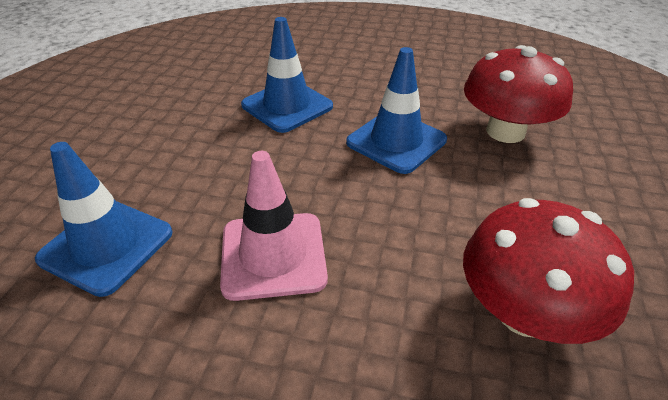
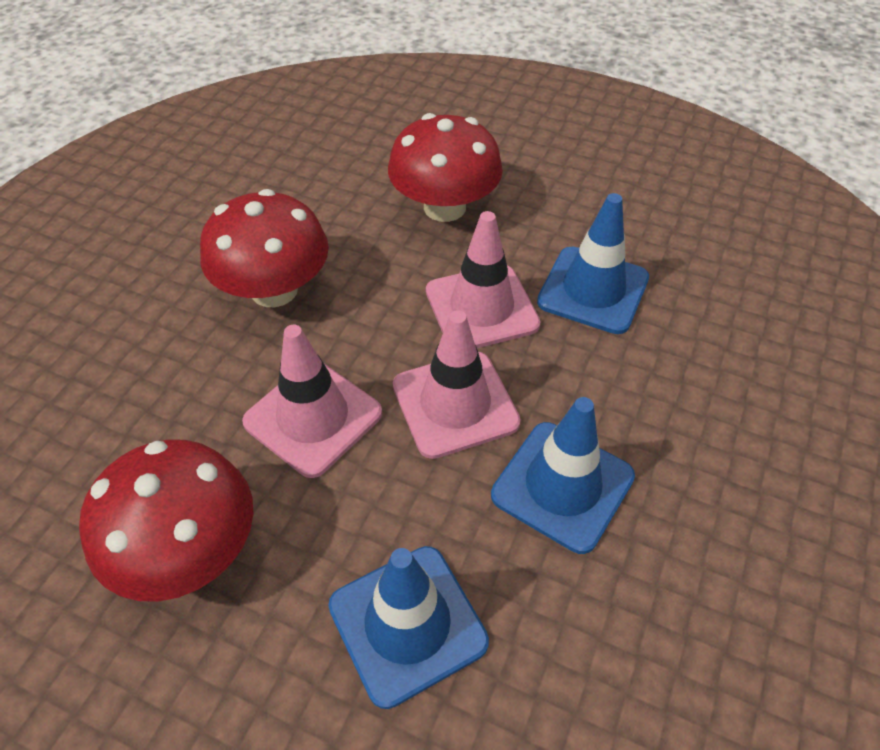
pink traffic cone: 1 -> 3
red mushroom: 2 -> 3

